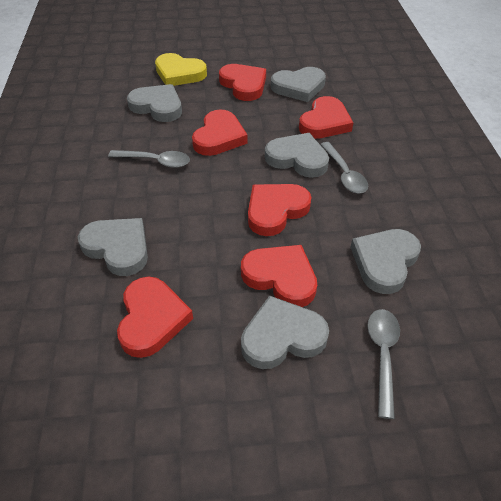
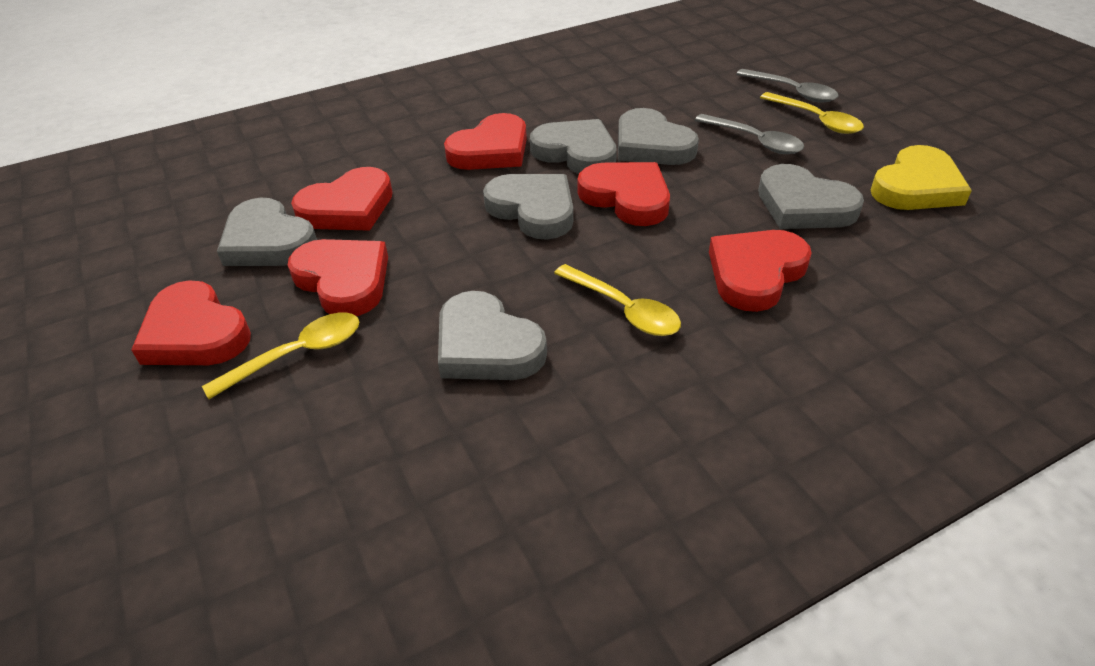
grey spoon: 3 -> 2
yellow spoon: 0 -> 3

